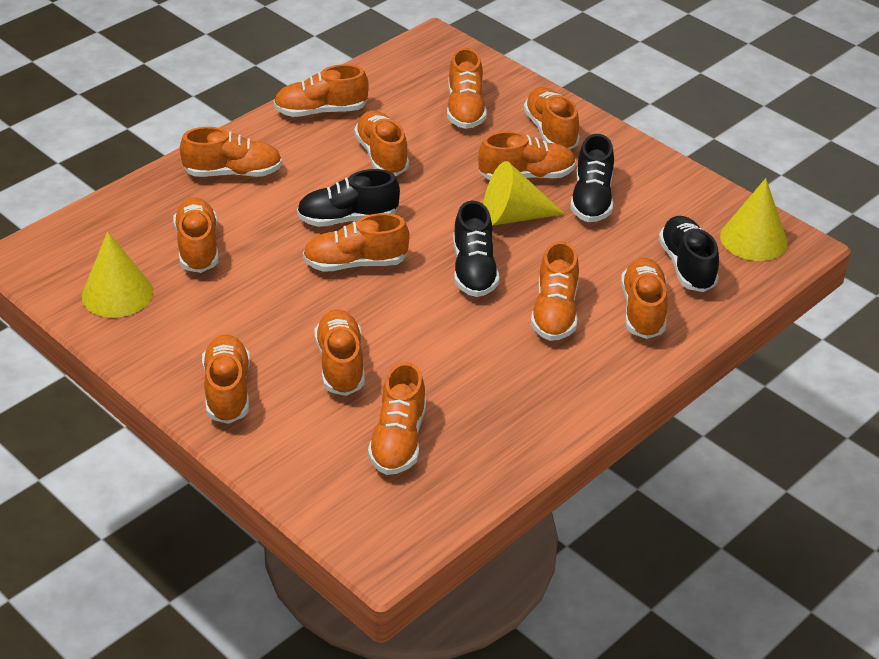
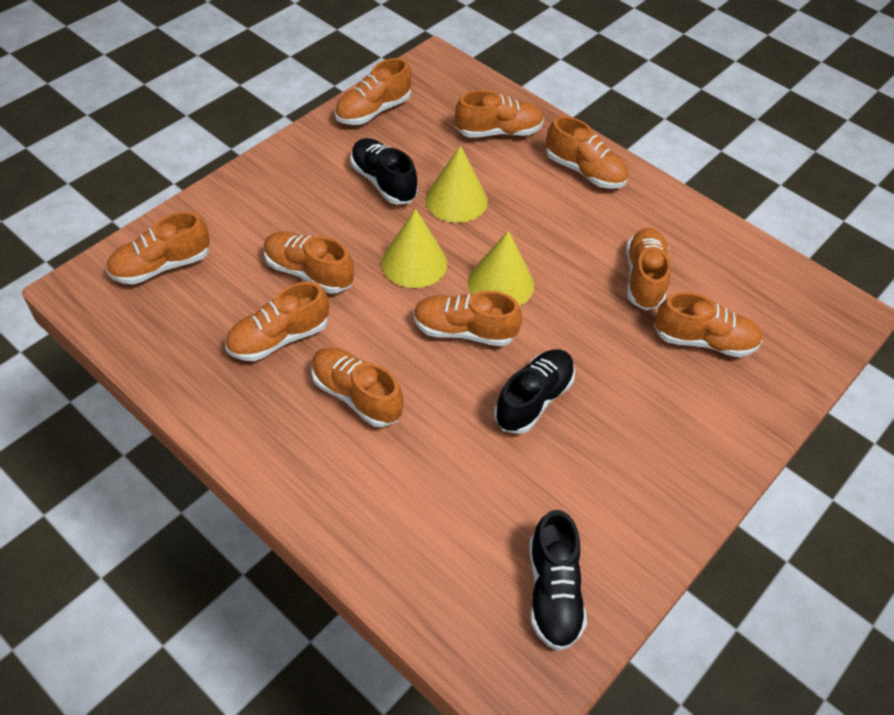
black shoe: 4 -> 3
orange shoe: 13 -> 10

